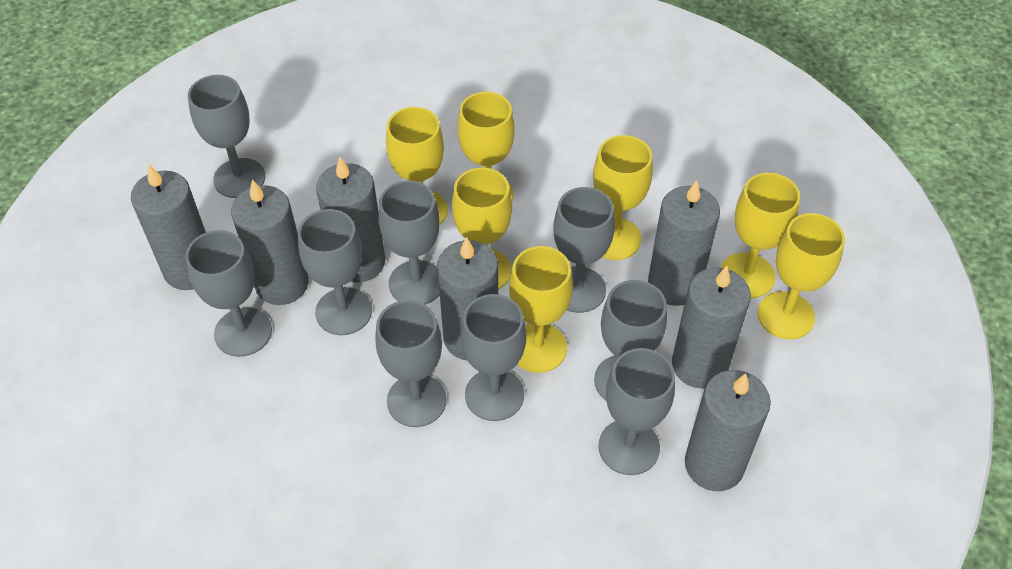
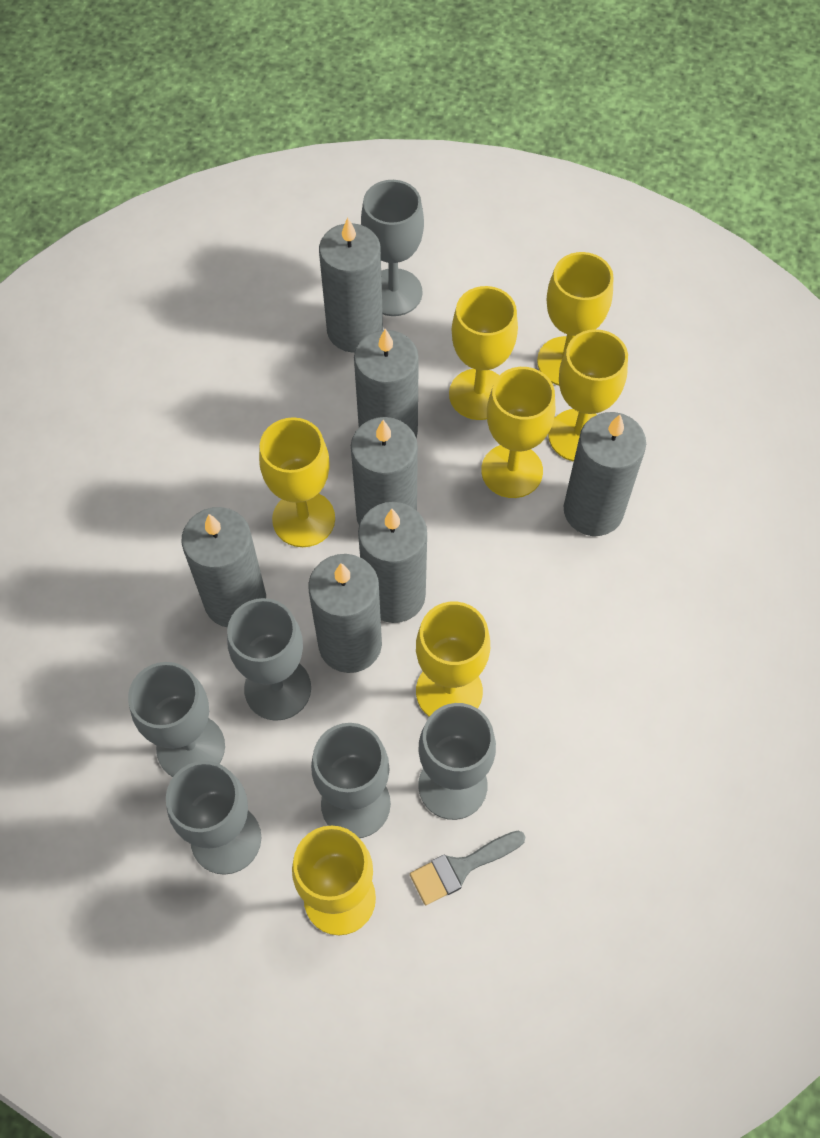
grey brush: 0 -> 1
grey goblet: 9 -> 6

